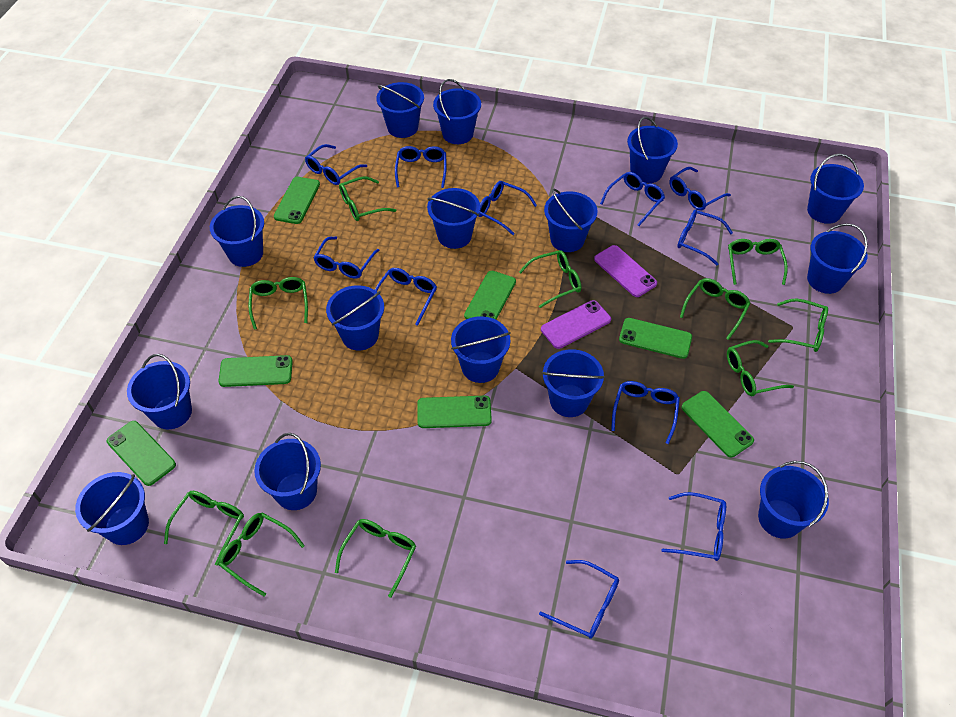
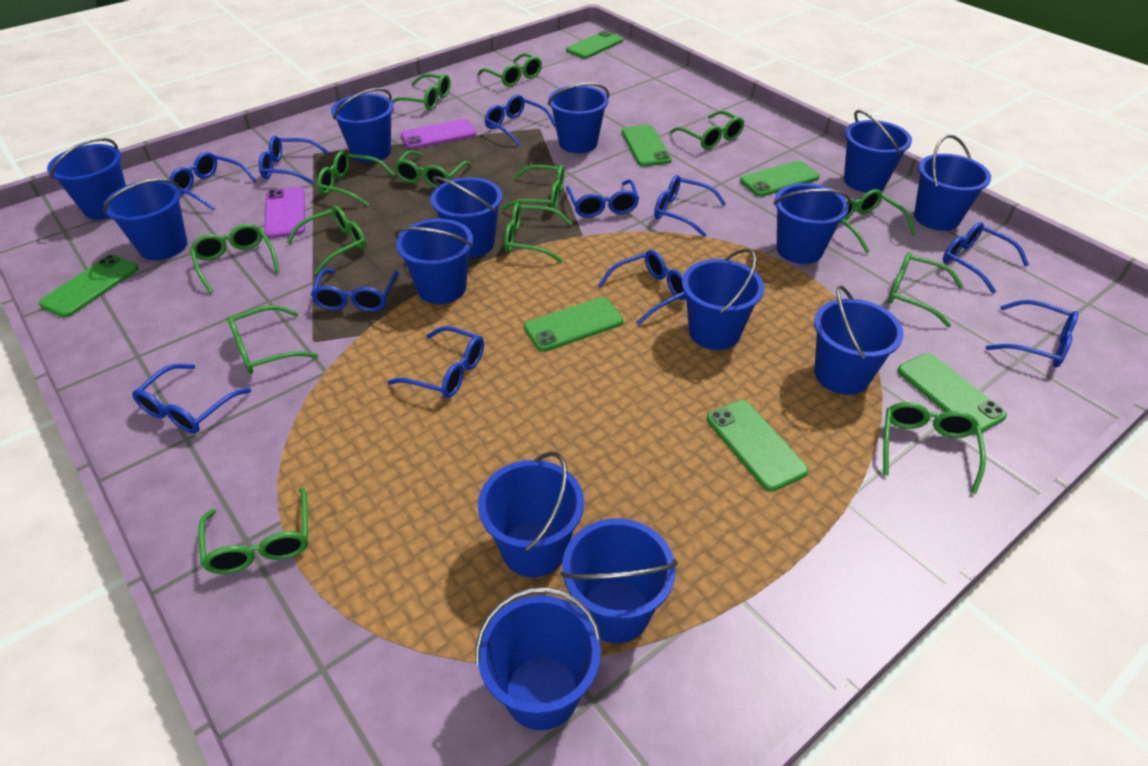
blue bucket: 15 -> 14
green glasses: 10 -> 14

